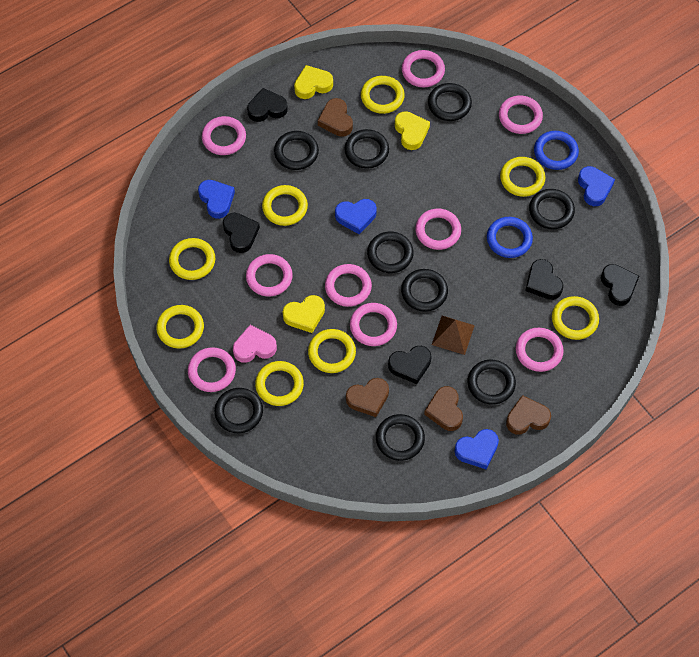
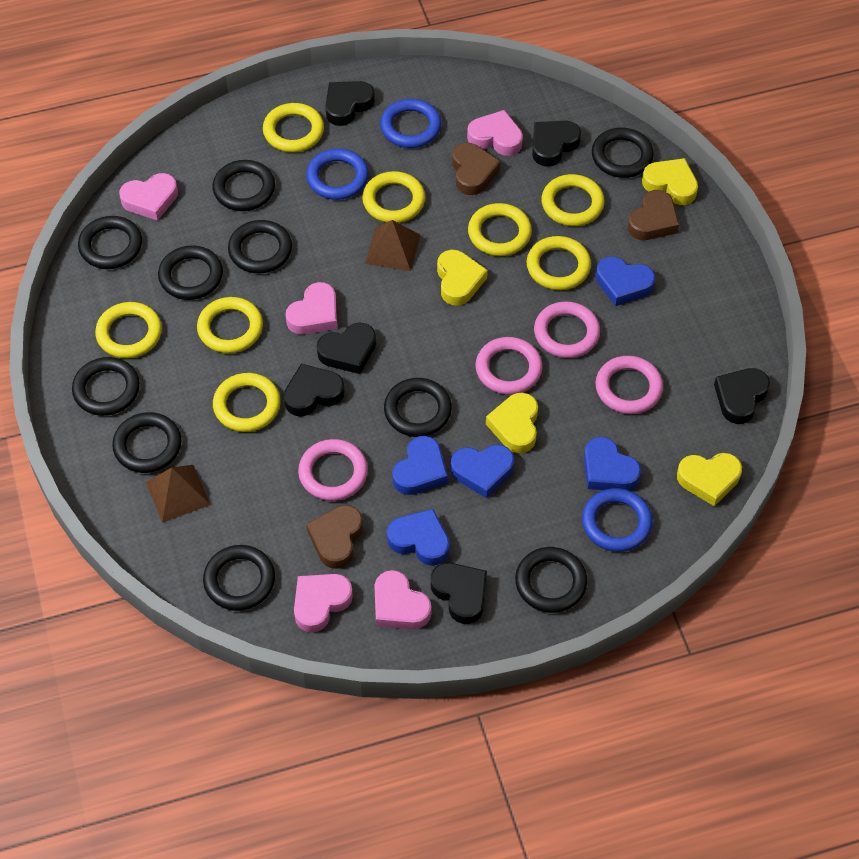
black heart: 5 -> 6
black ring: 9 -> 10
blue heart: 4 -> 5
blue ring: 2 -> 3
brown heart: 4 -> 3
brown pyramid: 1 -> 2
pink heart: 1 -> 5
pink ring: 9 -> 4
yellow heart: 3 -> 4

